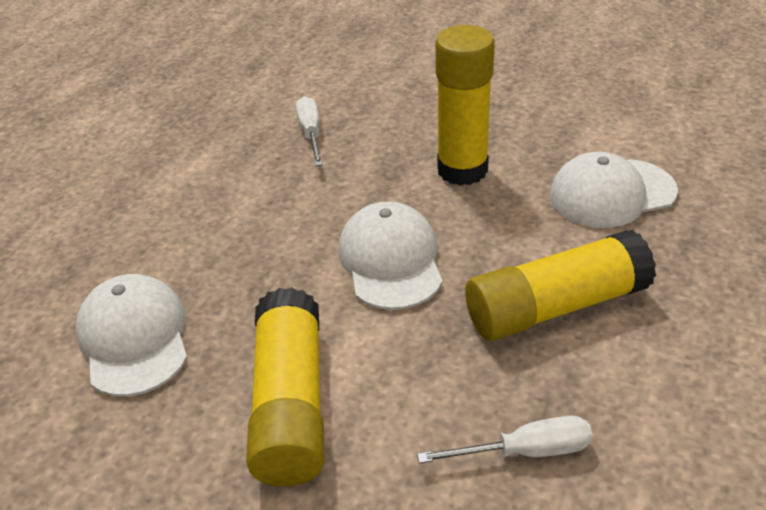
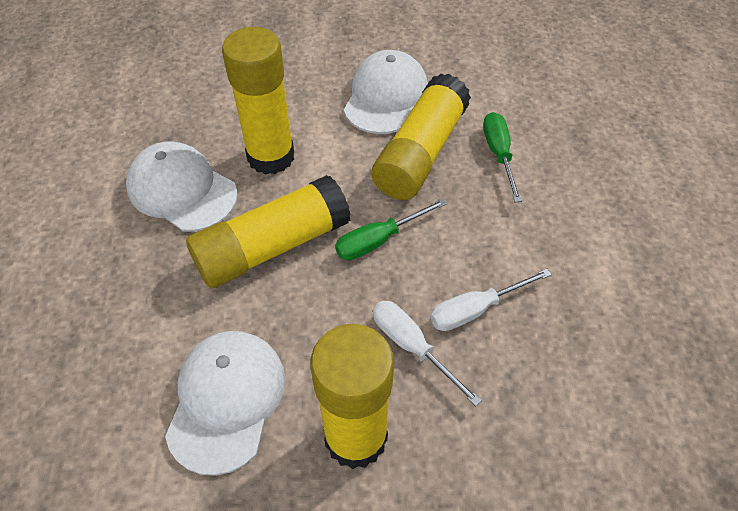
green screwdriver: 0 -> 2
yellow glue stick: 3 -> 4

